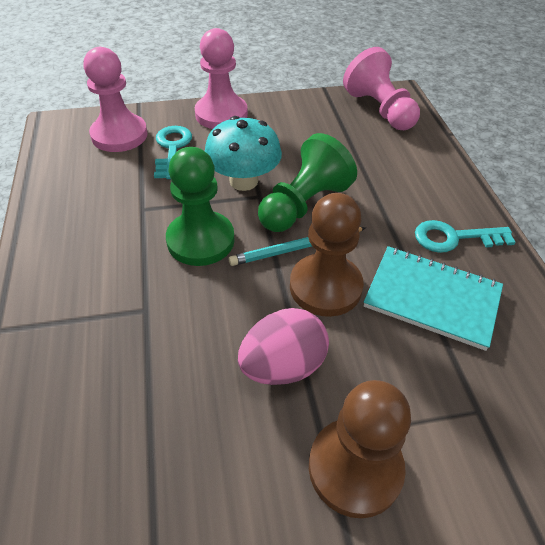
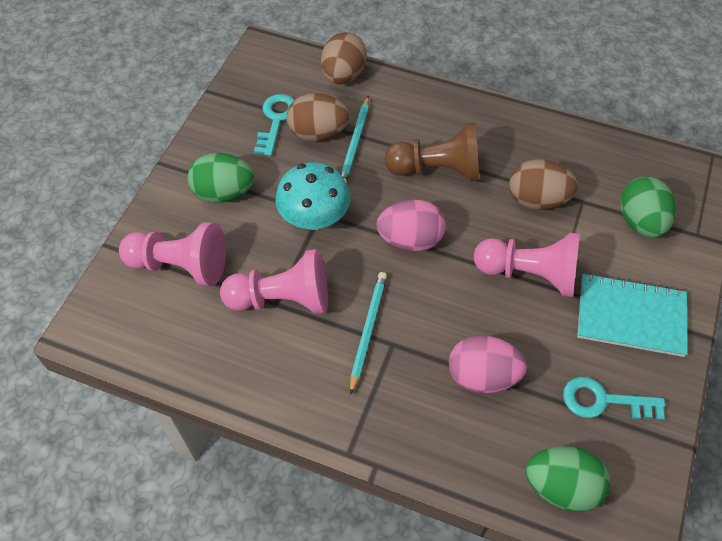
brown egg: 0 -> 3
brown pawn: 2 -> 1
green egg: 0 -> 3
green pawn: 2 -> 0
pink egg: 1 -> 2
turquoise pencil: 1 -> 2

